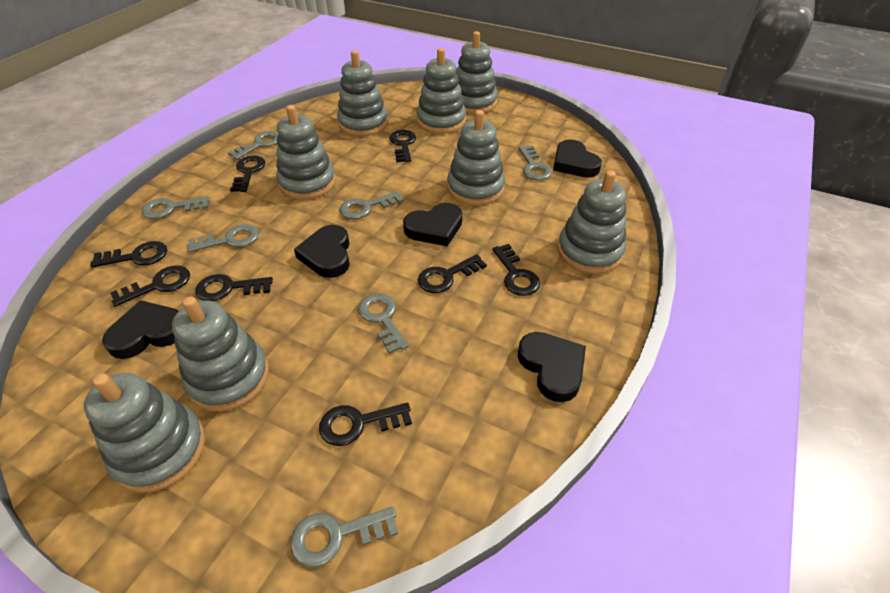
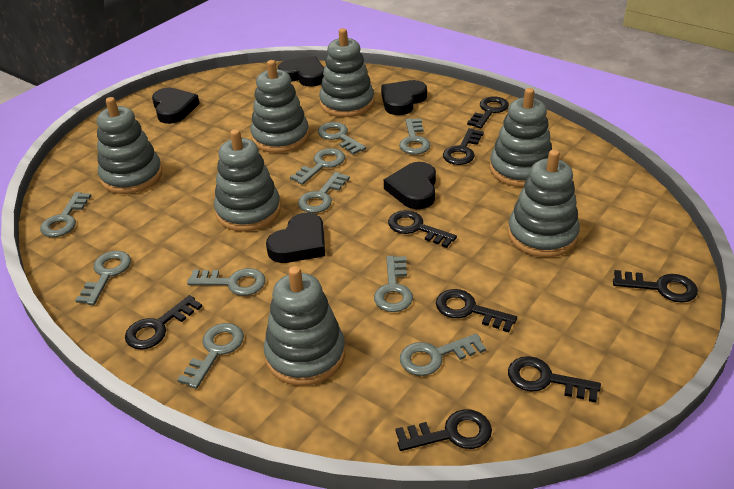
grey key: 7 -> 10
grey stacking toy: 8 -> 7

